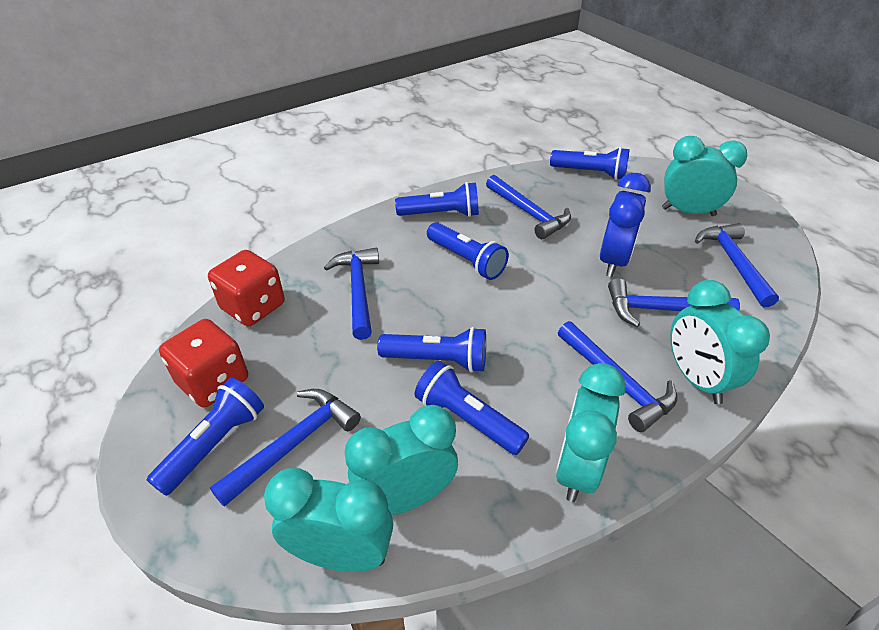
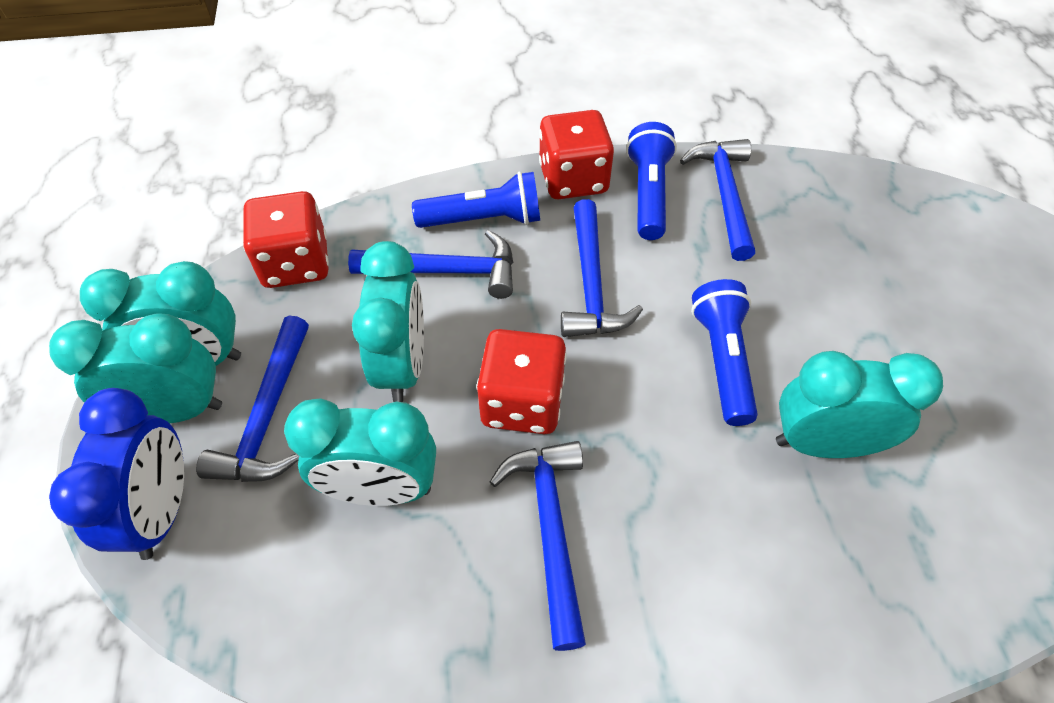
blue flashlight: 6 -> 3
blue hammer: 6 -> 5
red dice: 2 -> 3

